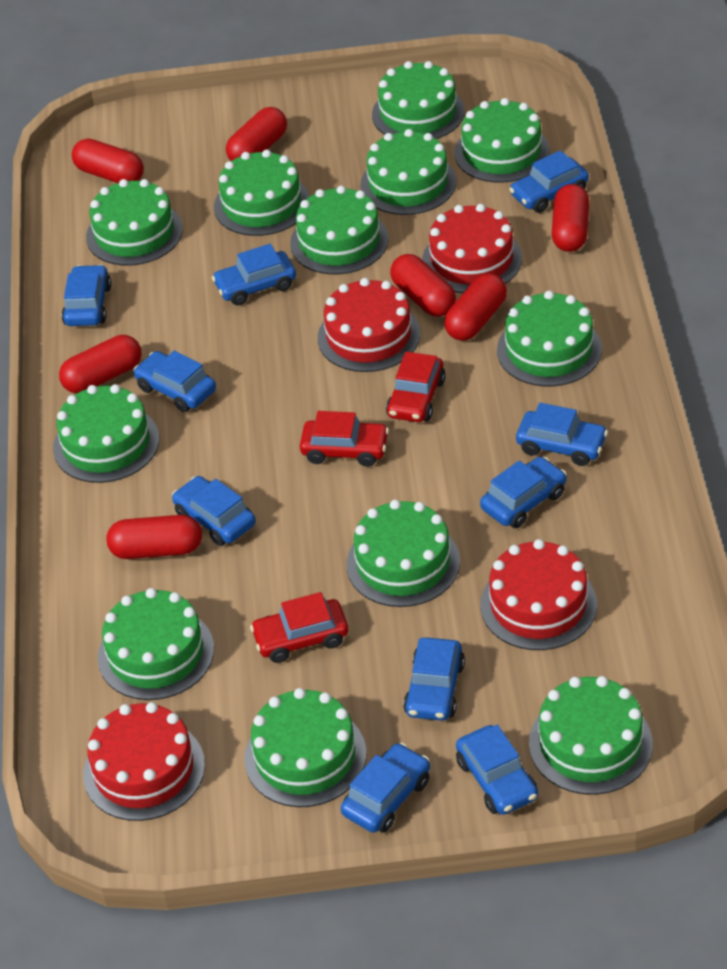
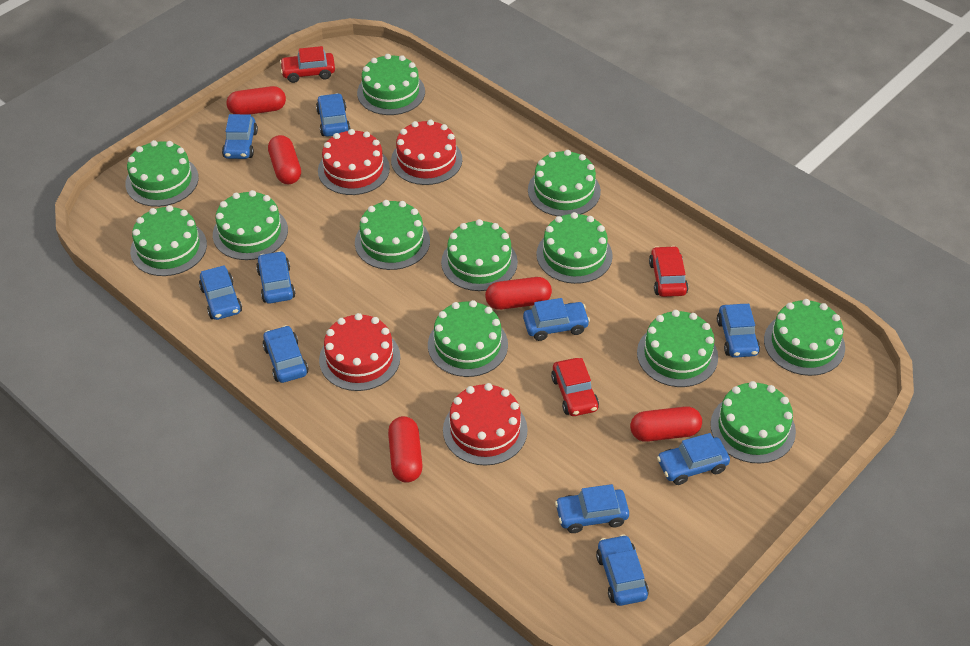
red capsule: 7 -> 5

